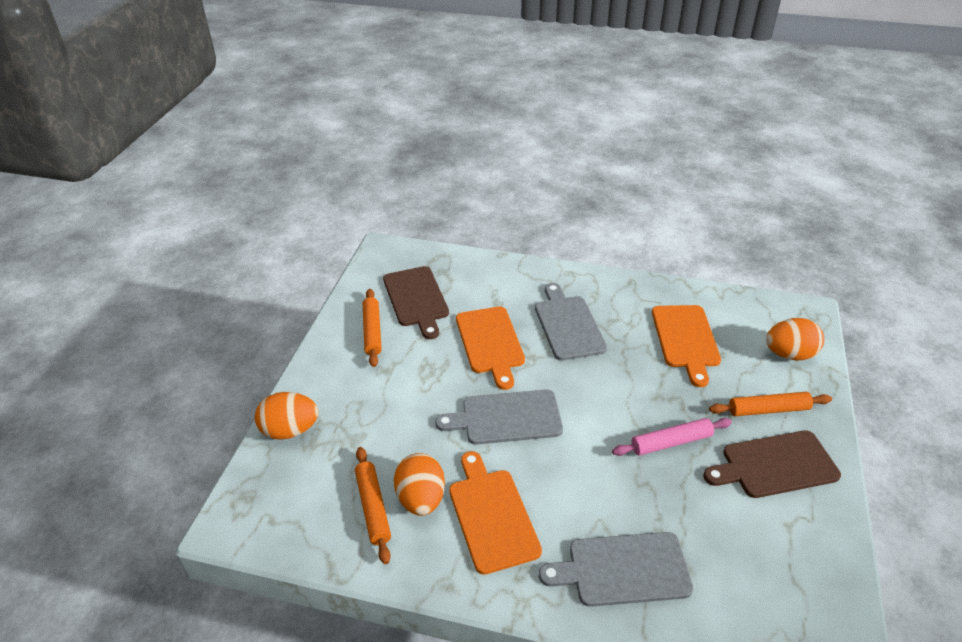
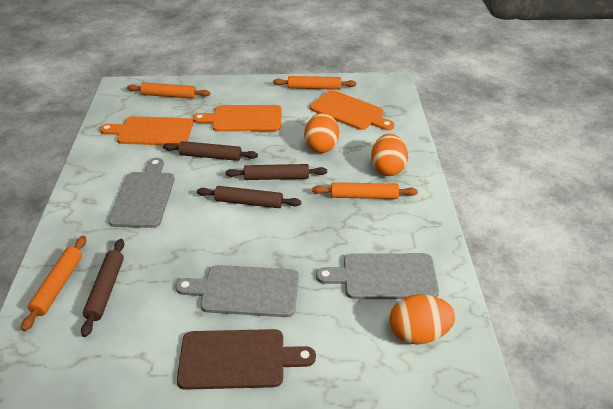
brown cutting board: 2 -> 1
brown rolling pin: 0 -> 4
orange rolling pin: 3 -> 4
pink rolling pin: 1 -> 0

